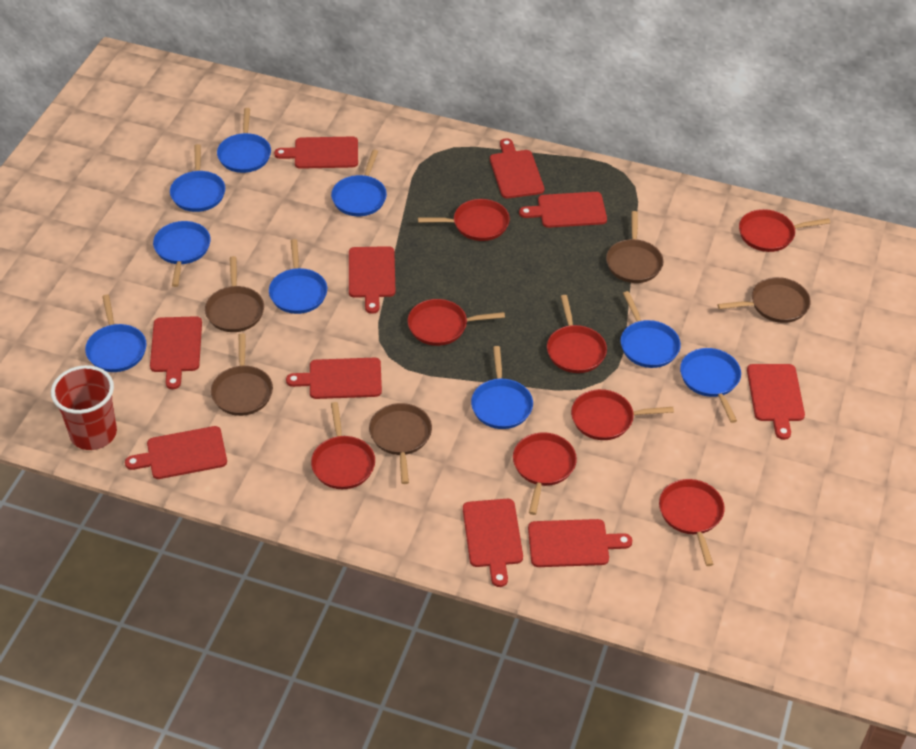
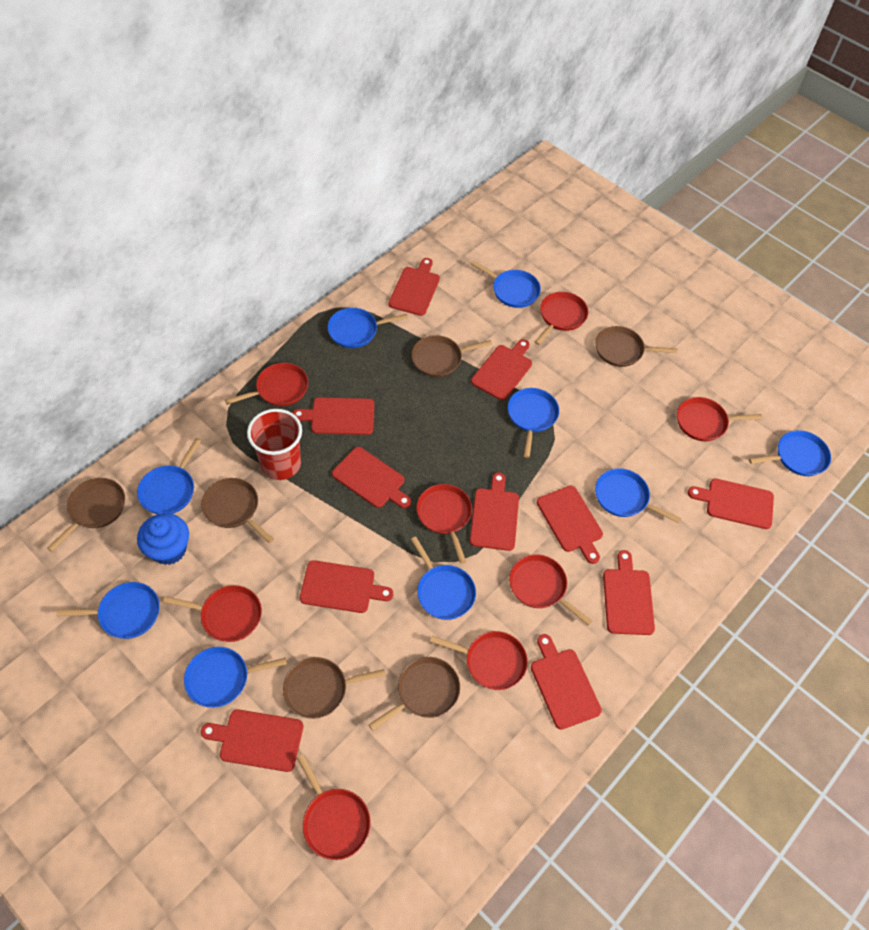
blue cupcake: 0 -> 1
brown pan: 5 -> 6
red cutting board: 10 -> 11

